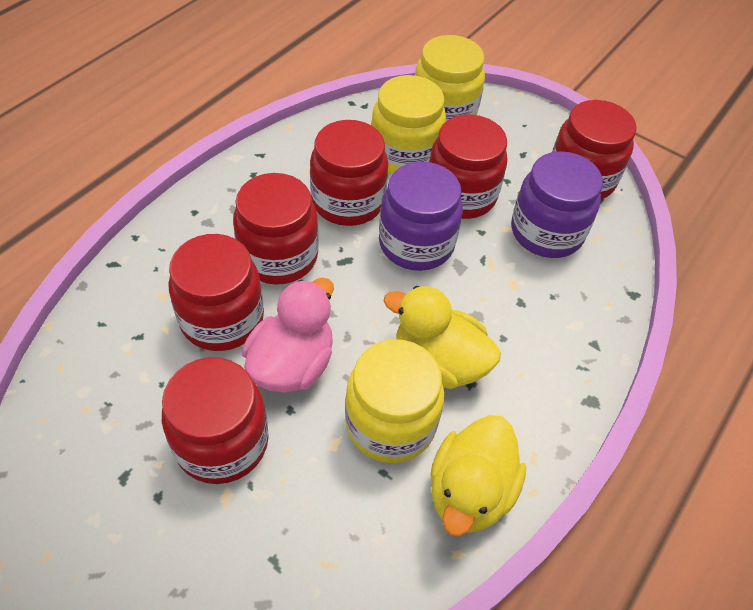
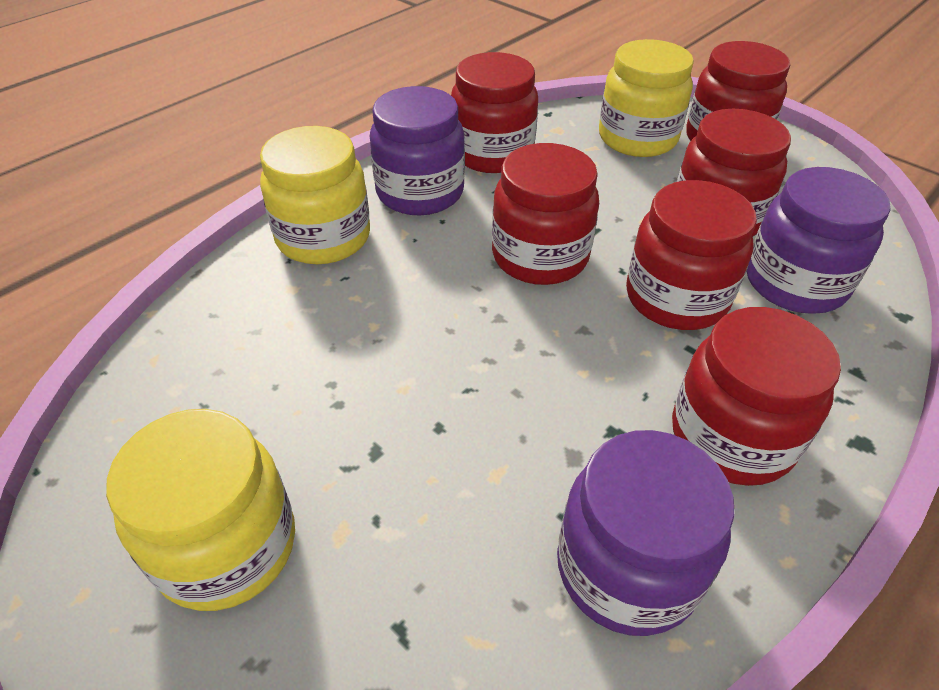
pink duck: 1 -> 0
purple jar: 2 -> 3
yellow duck: 2 -> 0

